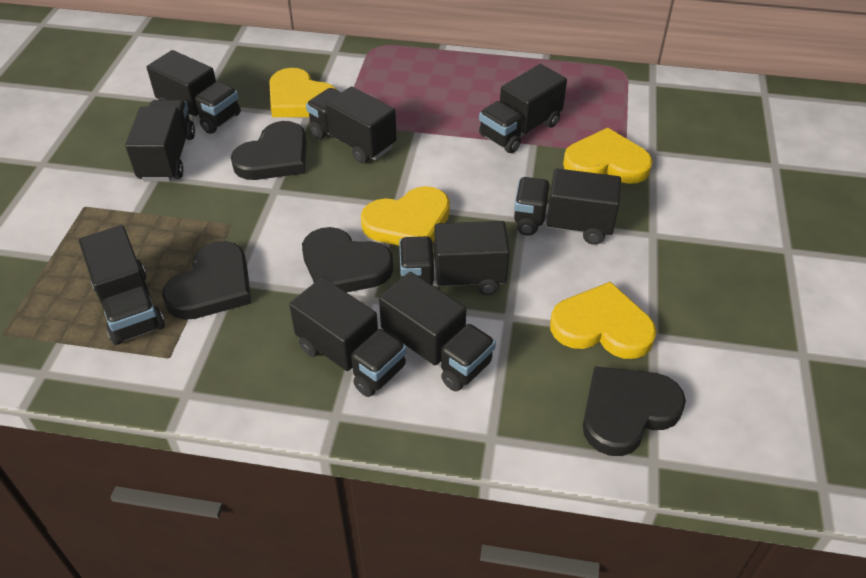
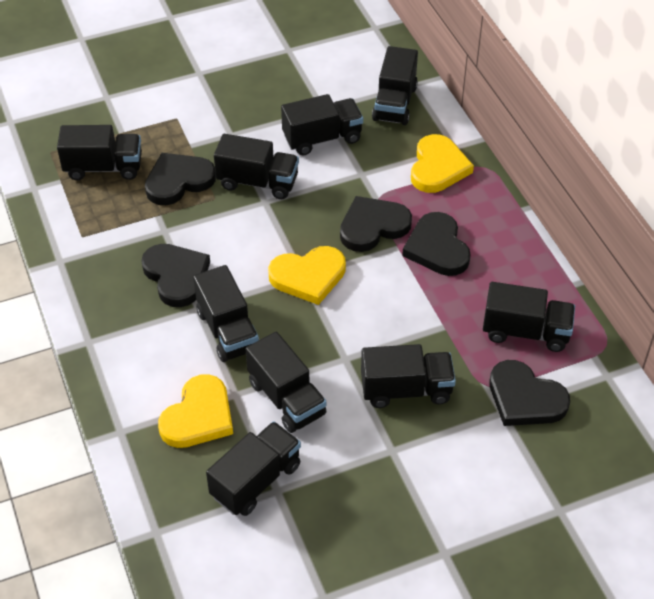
black heart: 4 -> 5
yellow heart: 4 -> 3

